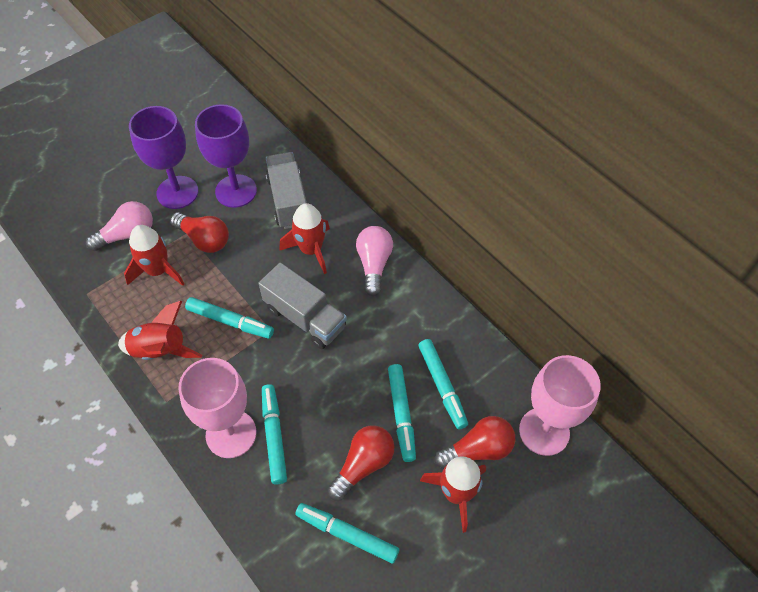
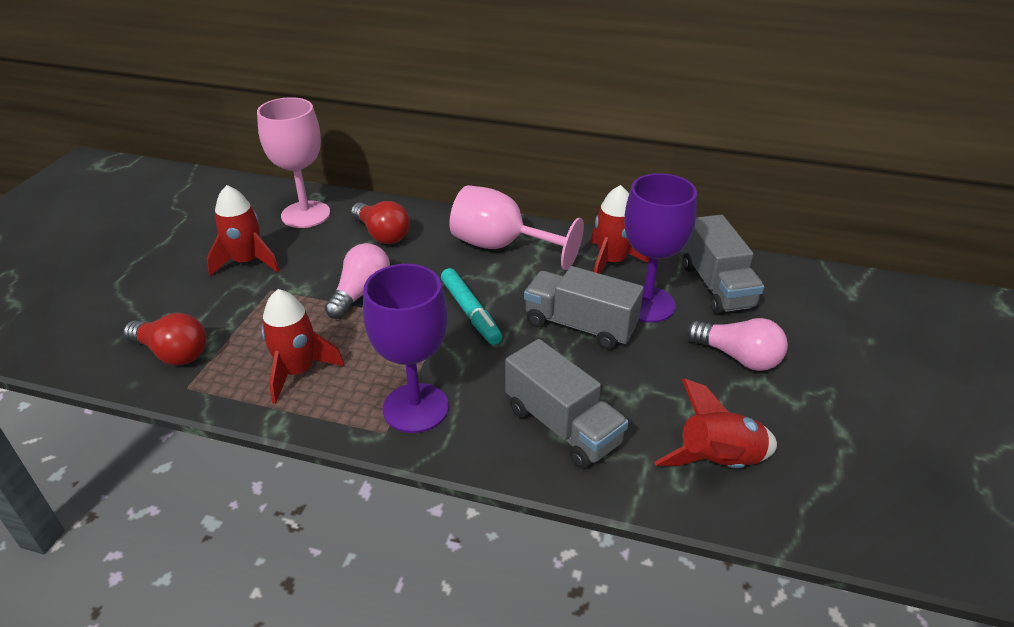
grey truck: 2 -> 3
red light bulb: 3 -> 2
turquoise marker: 5 -> 1

